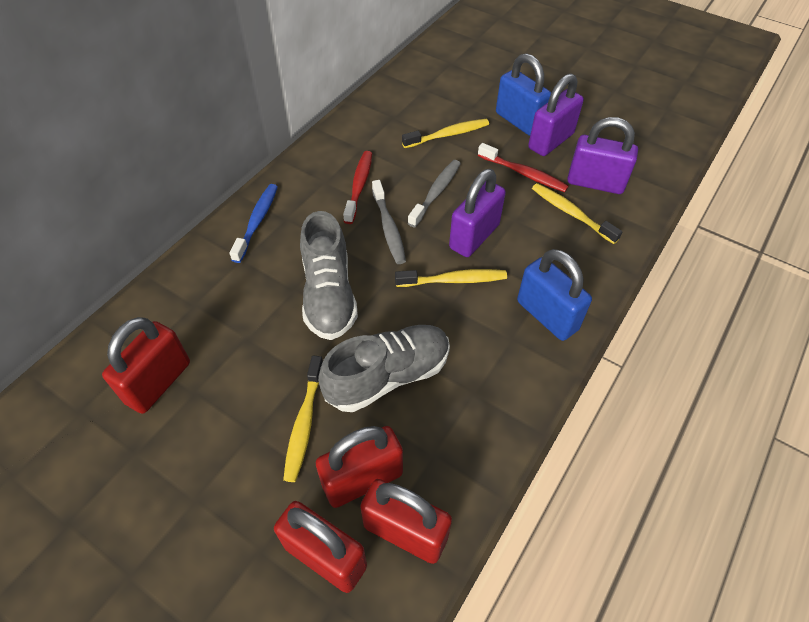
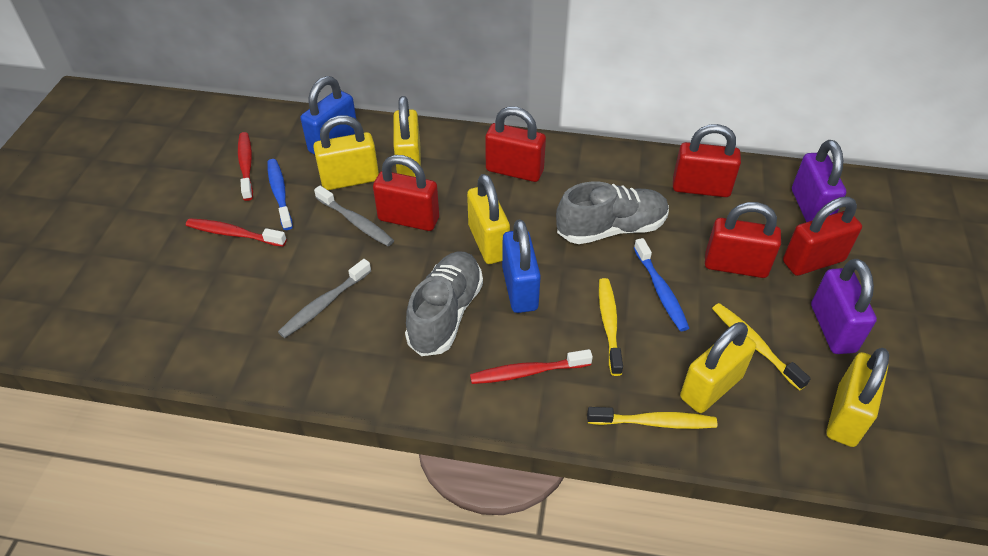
blue toothbrush: 1 -> 2
purple padlock: 3 -> 2
red padlock: 4 -> 5
red toothbrush: 2 -> 3
yellow padlock: 0 -> 5
yellow toothbrush: 4 -> 3

